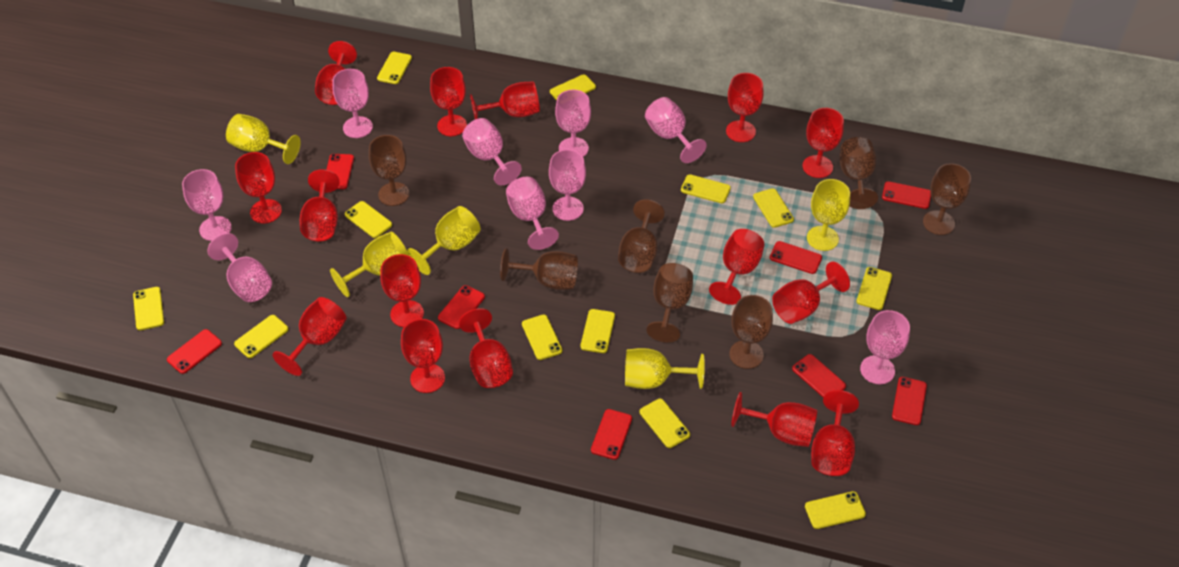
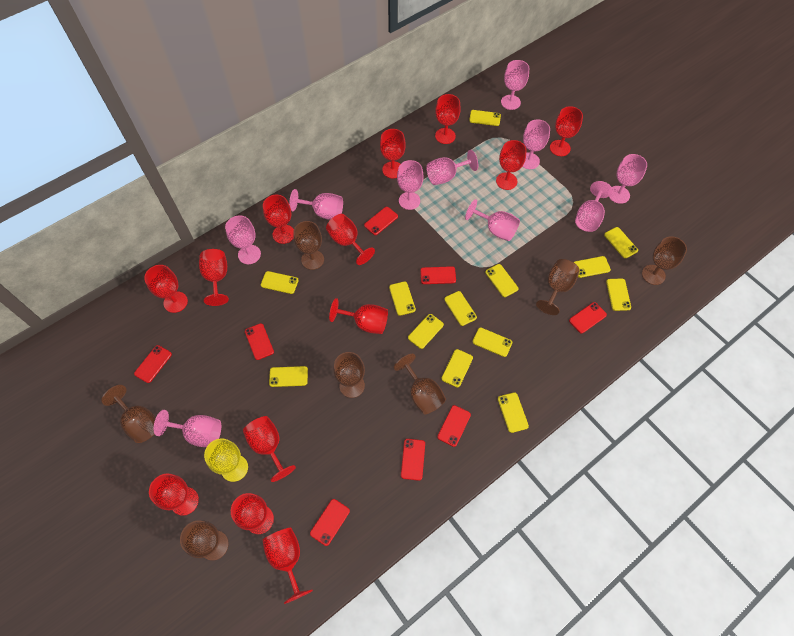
pink goblet: 9 -> 10
red goblet: 15 -> 13
yellow goblet: 5 -> 1
yellow phone: 12 -> 13

